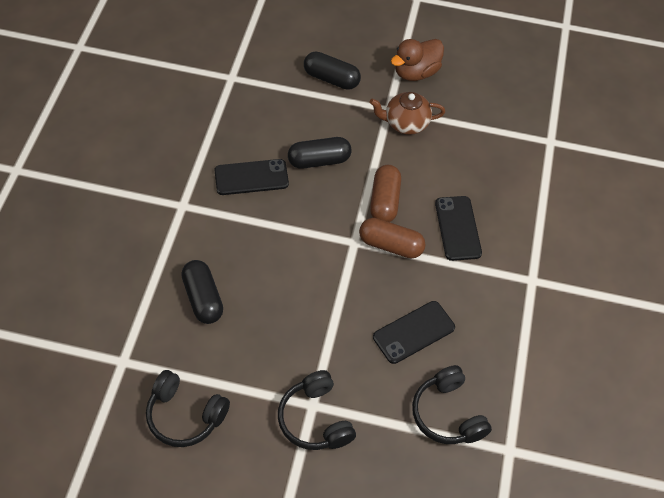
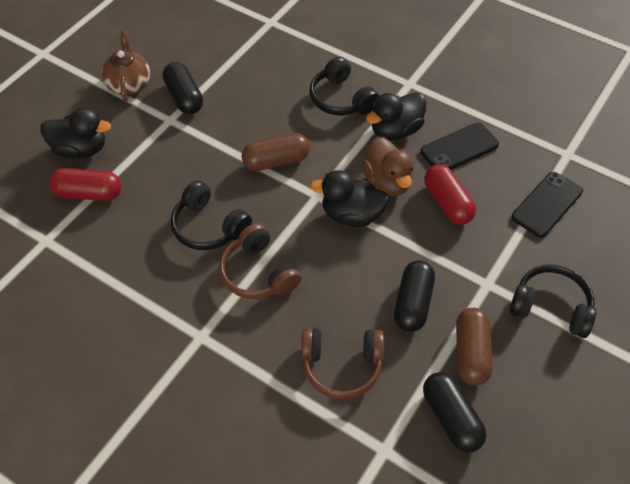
black duck: 0 -> 3
black phone: 3 -> 2
brown headphones: 0 -> 2
red capsule: 0 -> 2

